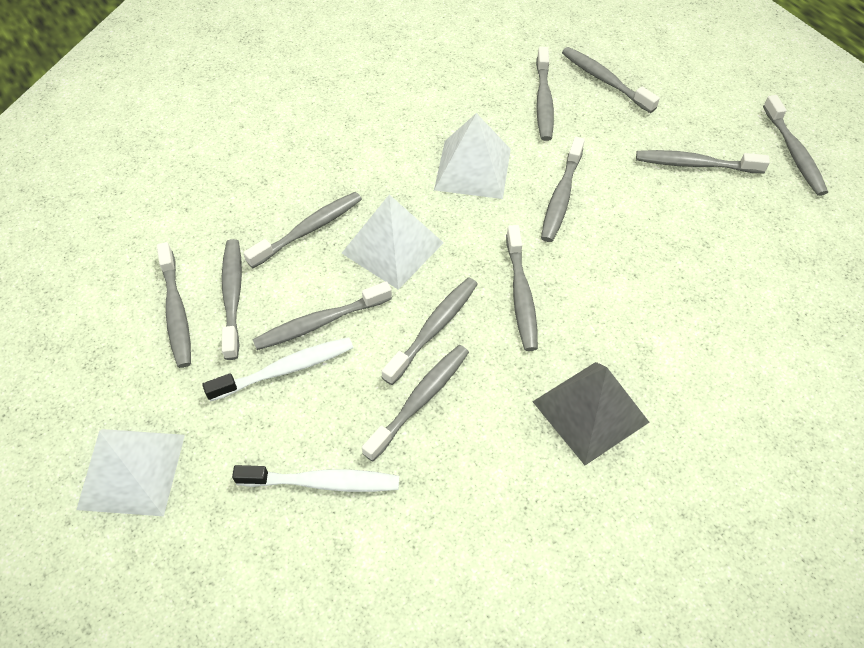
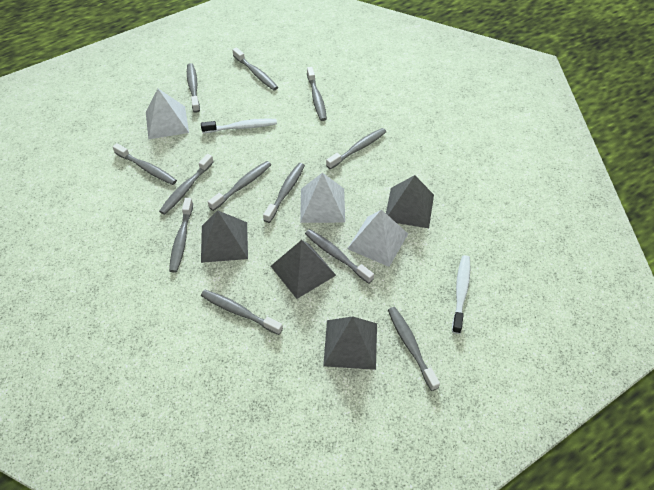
grey pyramid: 1 -> 4

